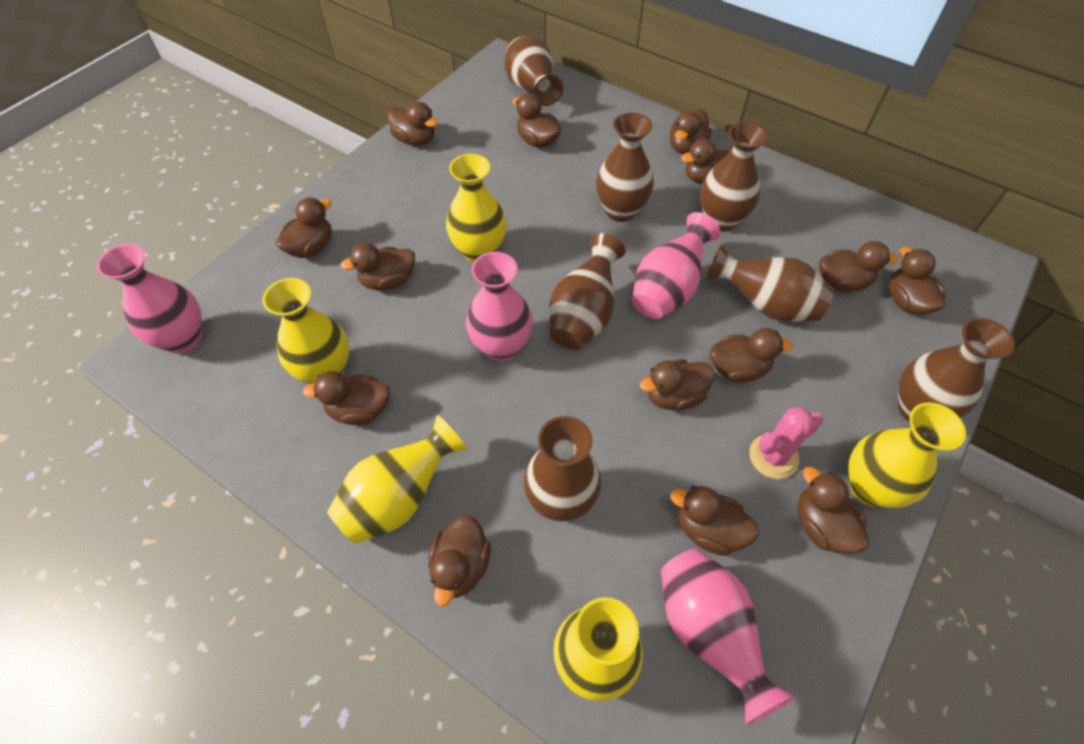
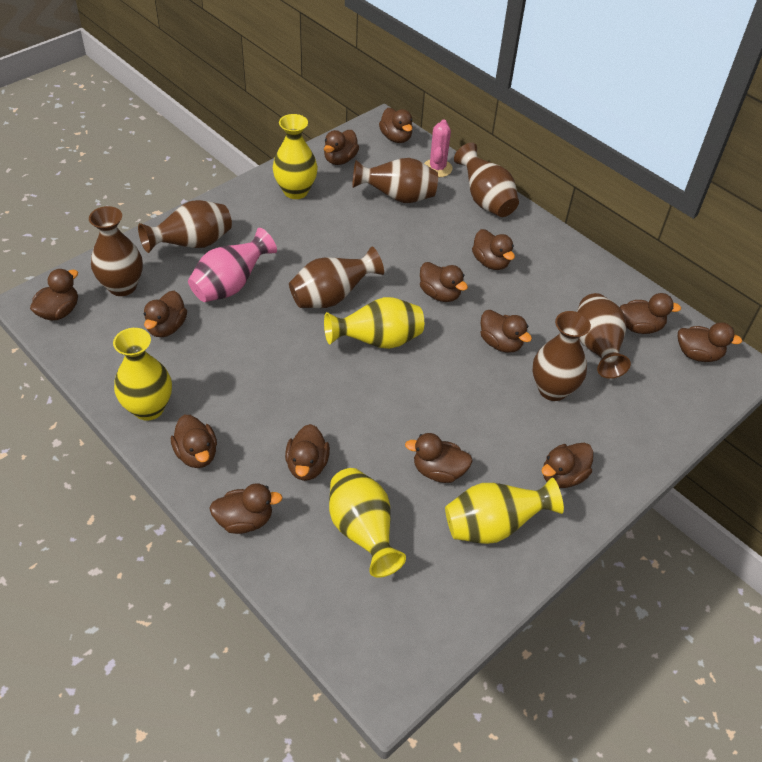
pink vase: 4 -> 1

